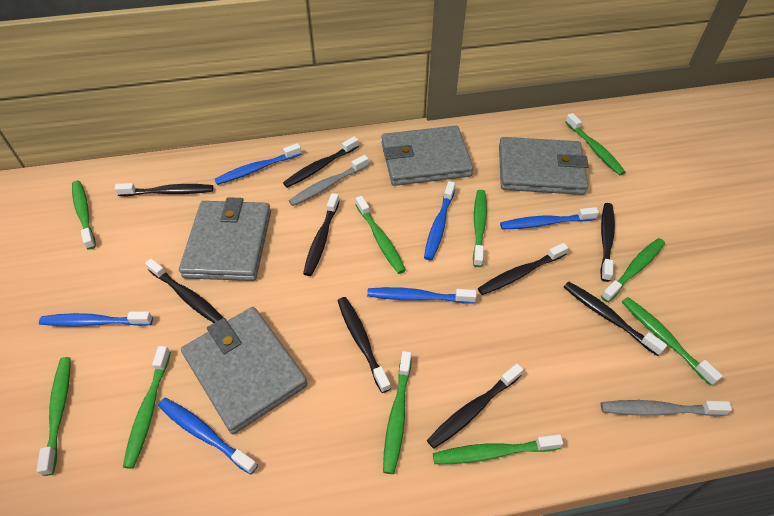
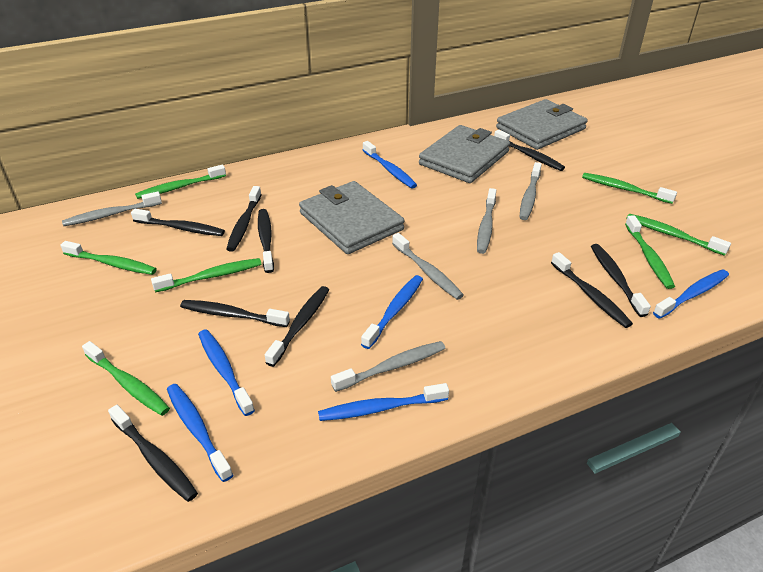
green toothbrush: 10 -> 7
grey toothbrush: 2 -> 5
grey wallet: 4 -> 3

